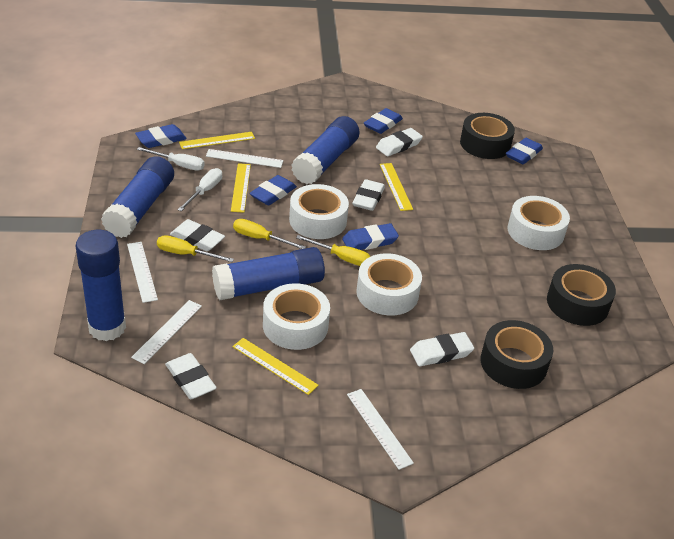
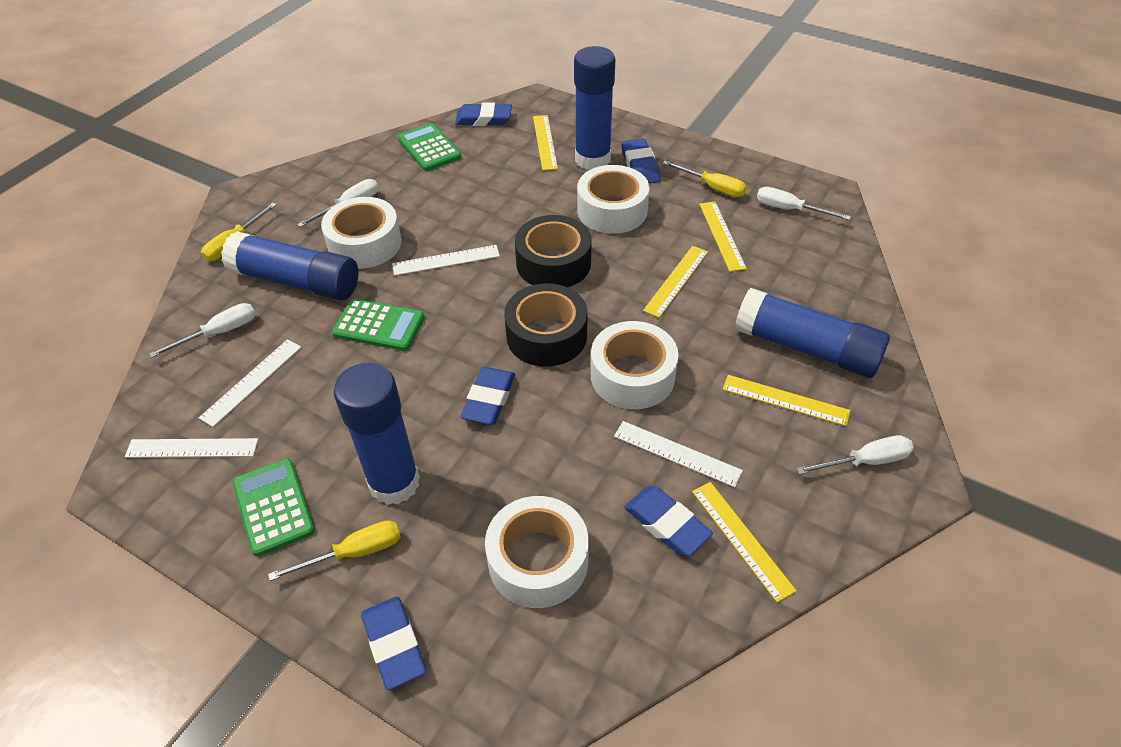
black tape: 3 -> 2
green calculator: 0 -> 3
white eraser: 5 -> 0
white screwdriver: 2 -> 4
yellow ruler: 4 -> 5

